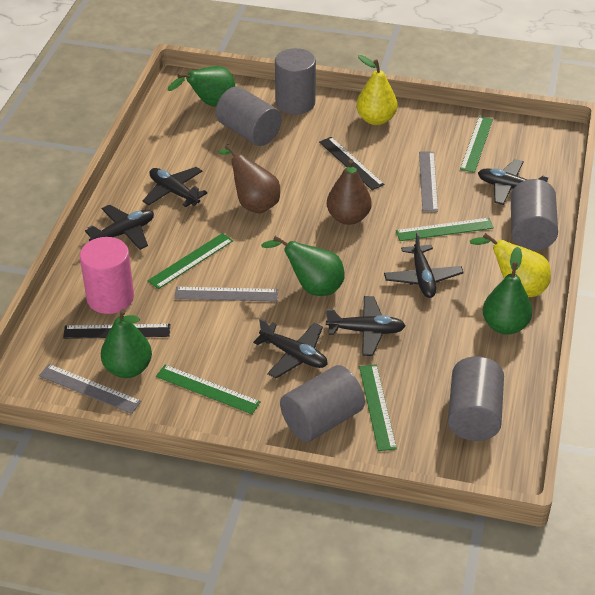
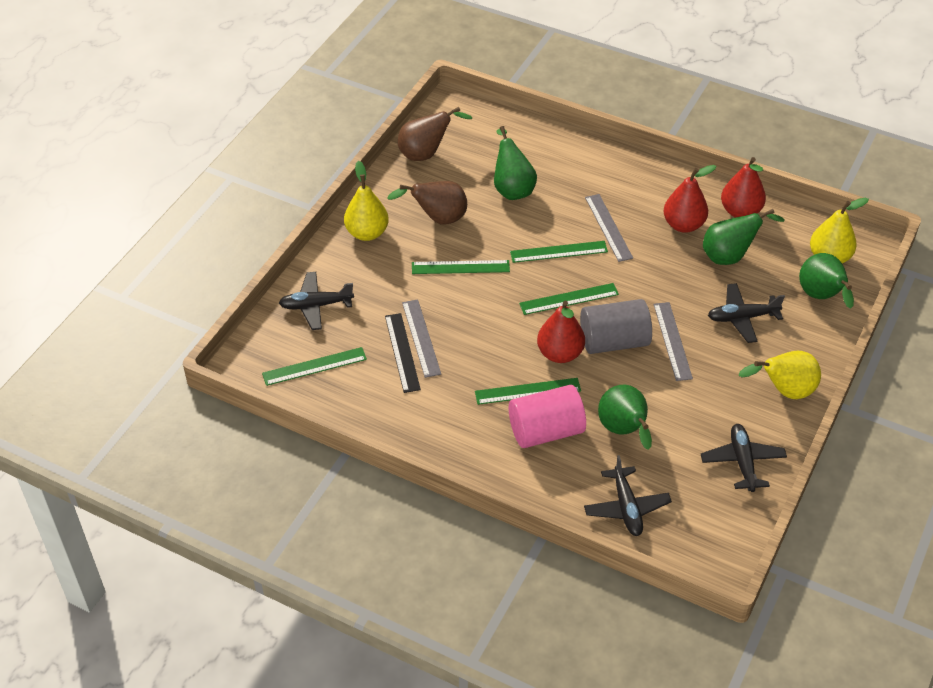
black plane: 6 -> 4
black ruler: 2 -> 1
grey cylinder: 5 -> 1
red pear: 0 -> 3
yellow pear: 2 -> 3

